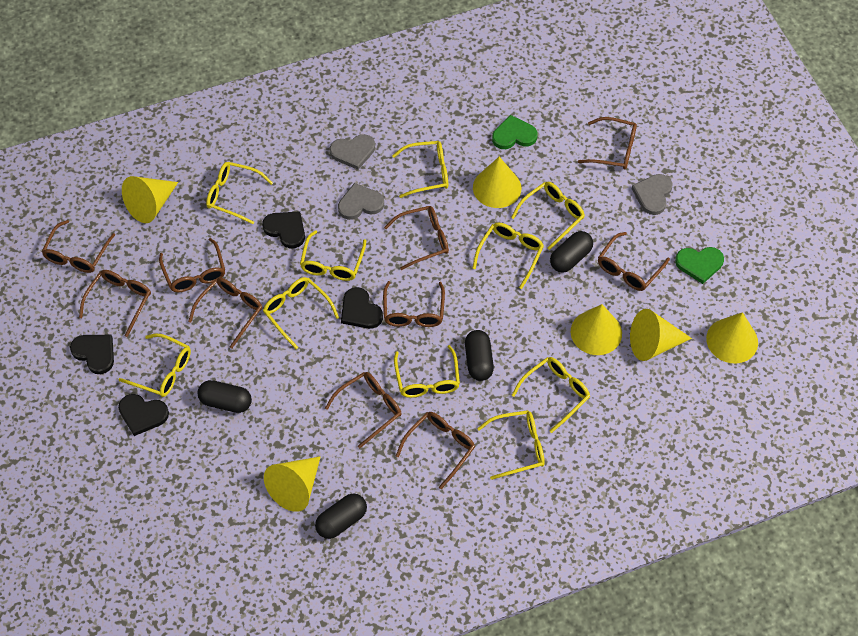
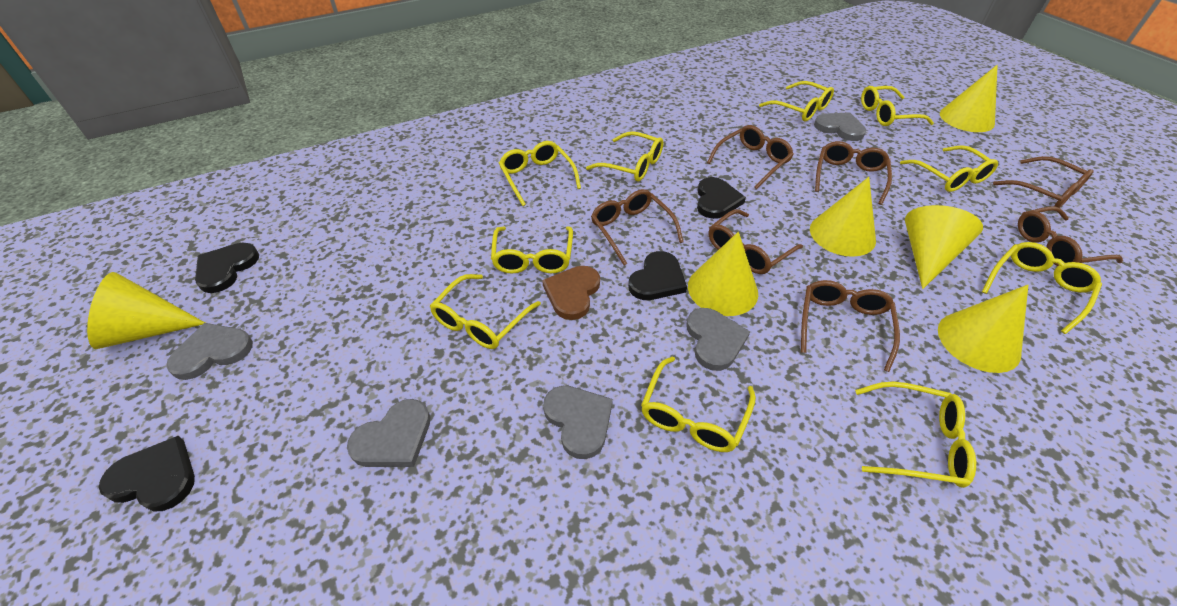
black capsule: 4 -> 0
brown glasses: 10 -> 7
brown heart: 0 -> 1
green heart: 2 -> 0
grey heart: 3 -> 5

